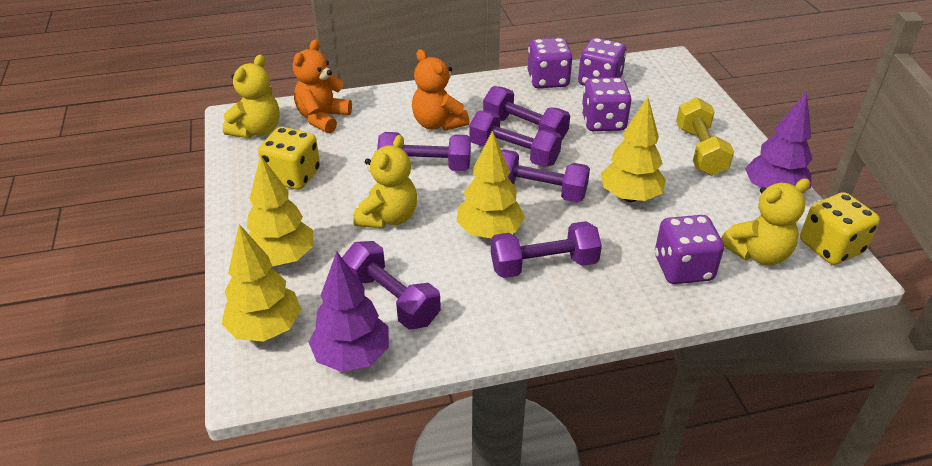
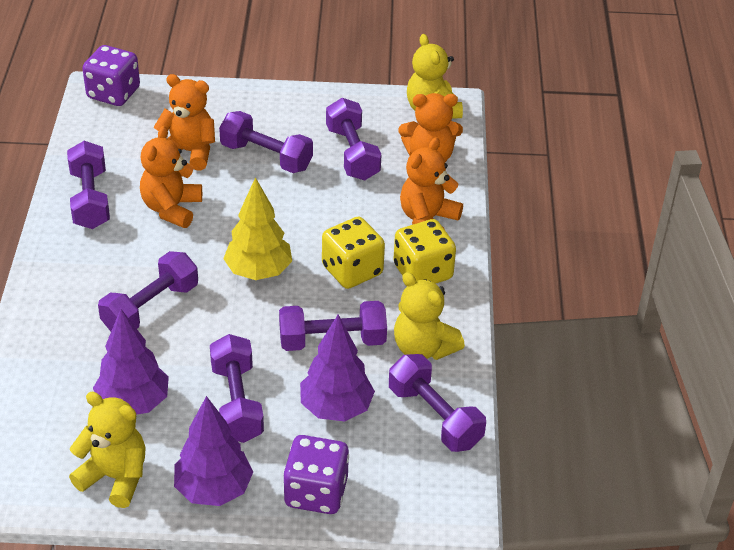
orange teddy bear: 2 -> 4
purple dice: 4 -> 2
purple dumbbell: 6 -> 7
purple tree: 2 -> 3
yellow dumbbell: 1 -> 0
yellow tree: 4 -> 1

